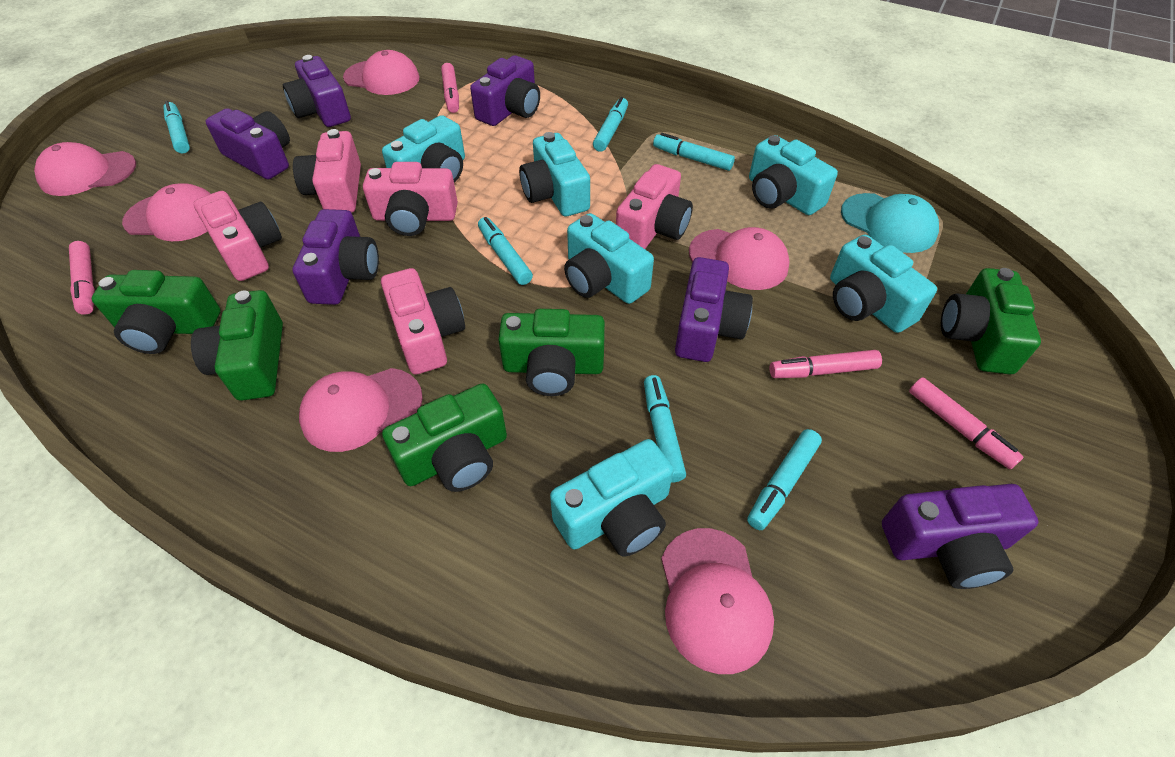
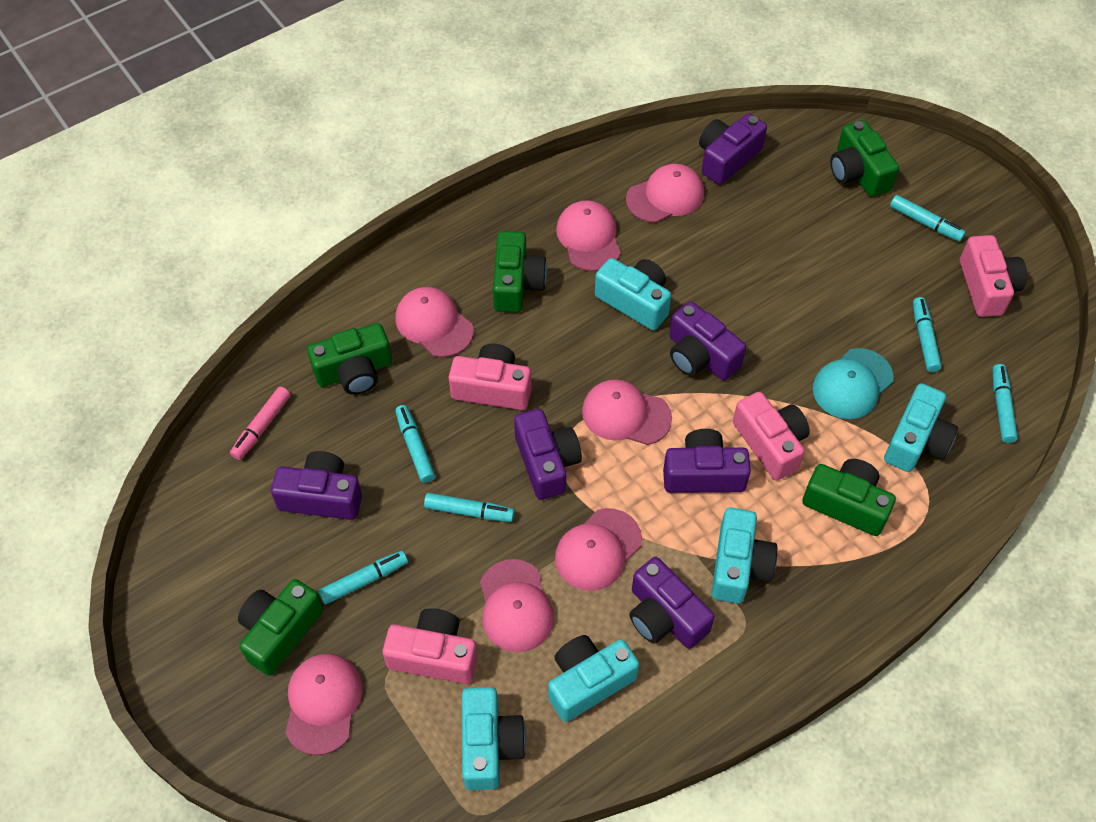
pink camera: 5 -> 4
pink cap: 6 -> 7
pink marker: 4 -> 1
turquoise camera: 6 -> 5

